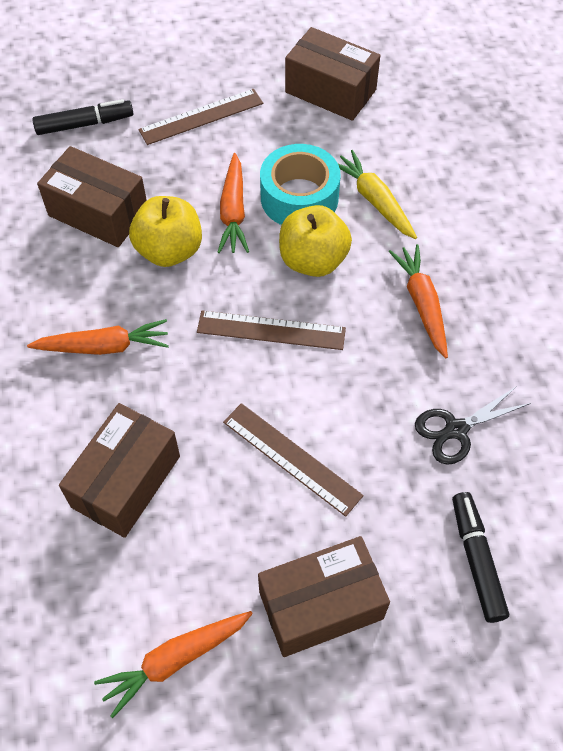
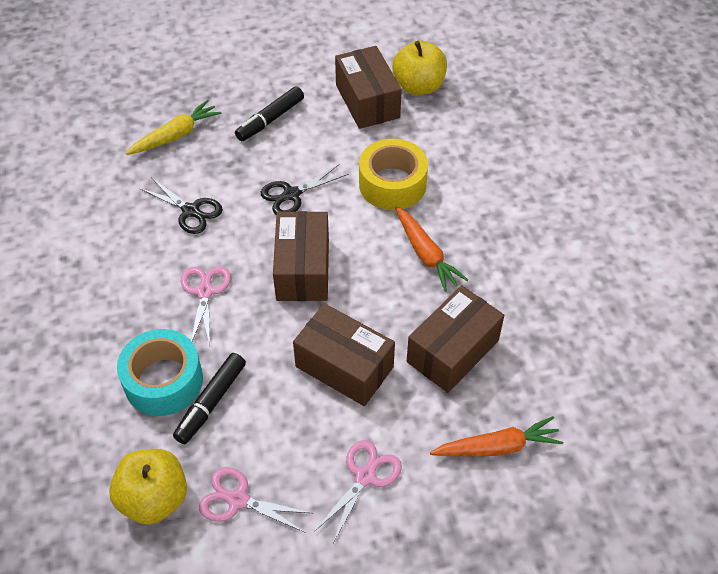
black scissors: 1 -> 2
brown ruler: 3 -> 0
orange carrot: 4 -> 2
pink scissors: 0 -> 3
yellow tape: 0 -> 1

